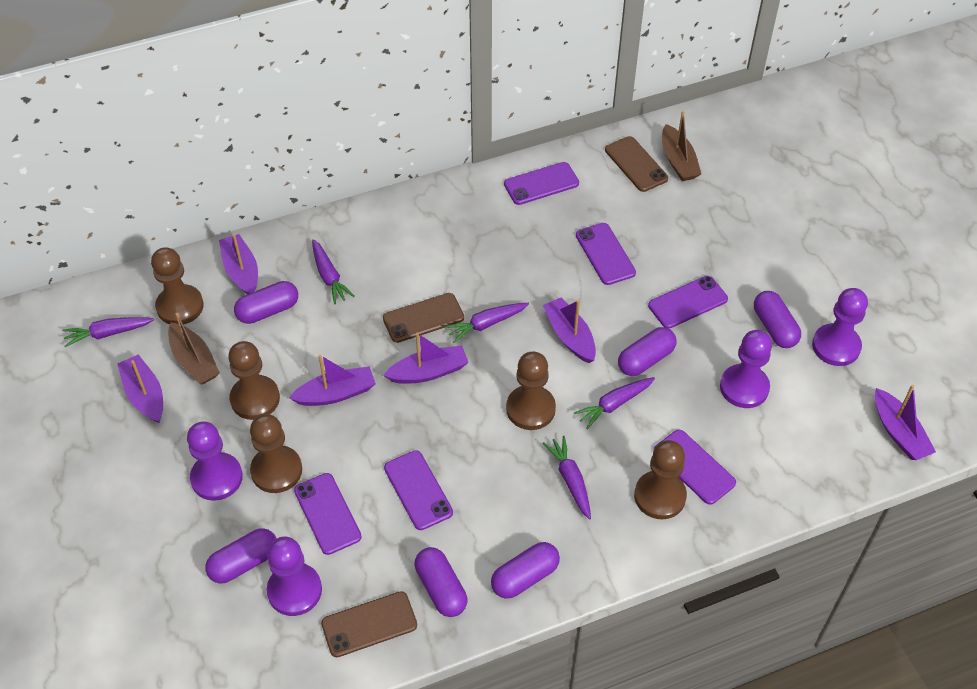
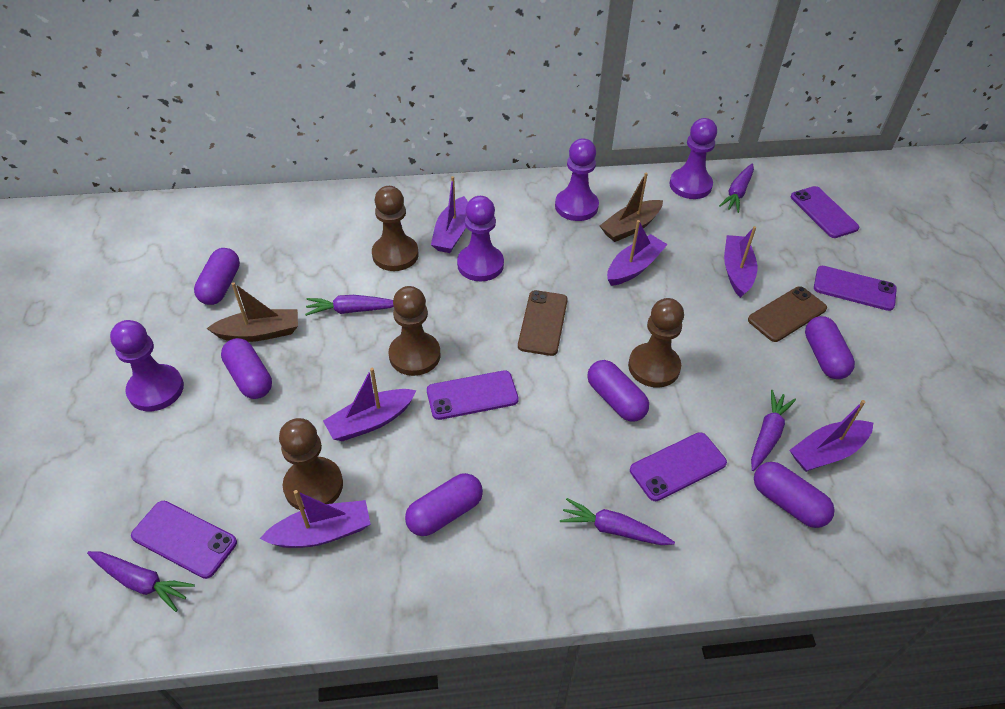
brown pawn: 5 -> 4
brown phone: 3 -> 2
purple phone: 6 -> 5

